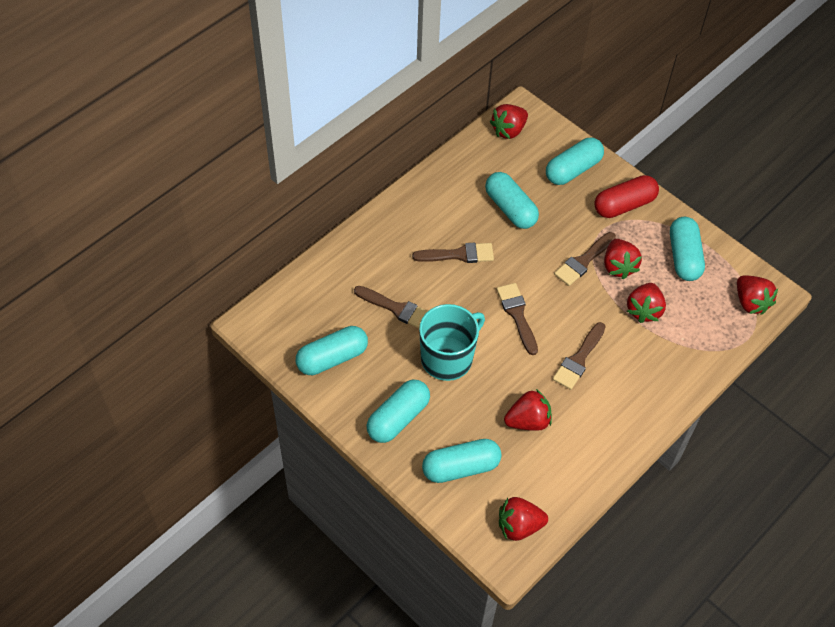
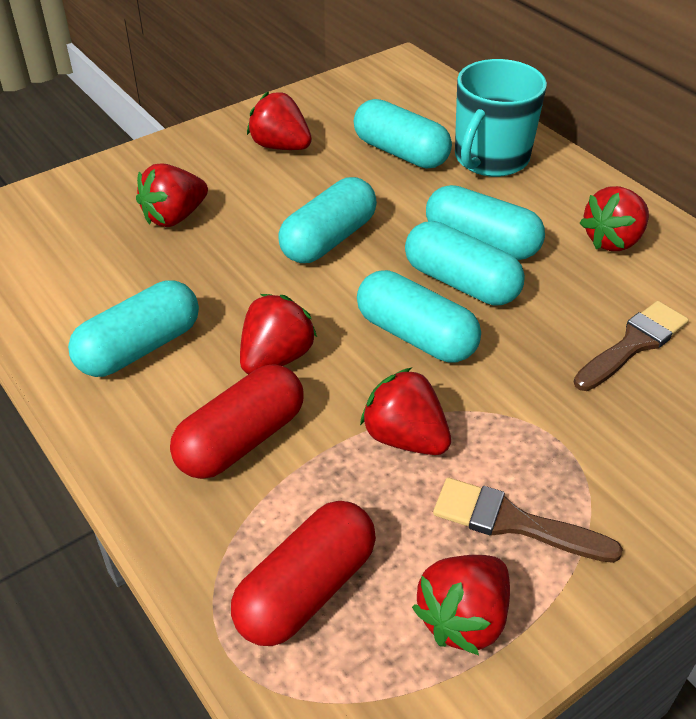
brown brush: 5 -> 2
red capsule: 1 -> 2

